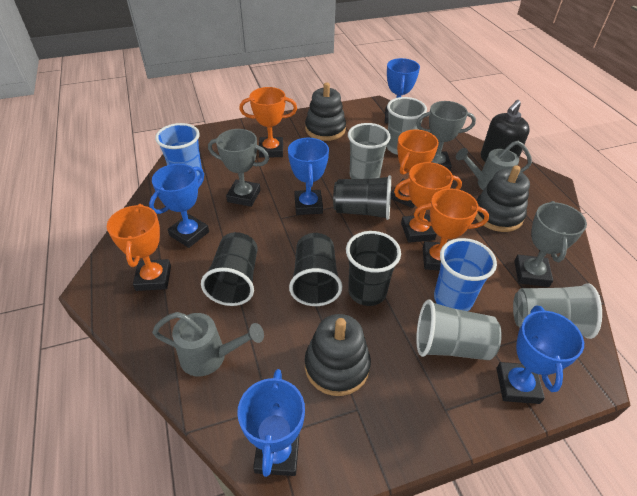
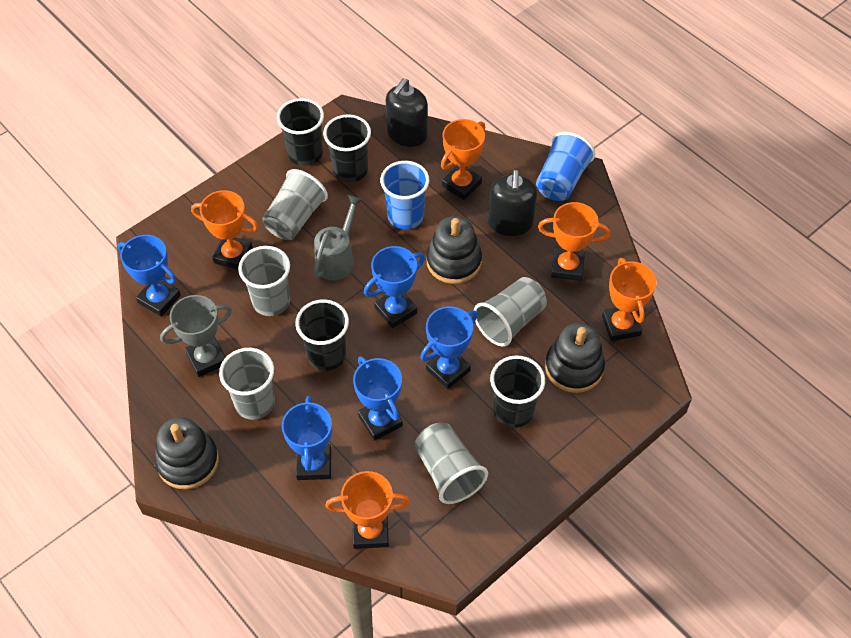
black soap dispenser: 1 -> 2
grey cup: 4 -> 5
grey trophy: 3 -> 1
grey watering can: 2 -> 1

